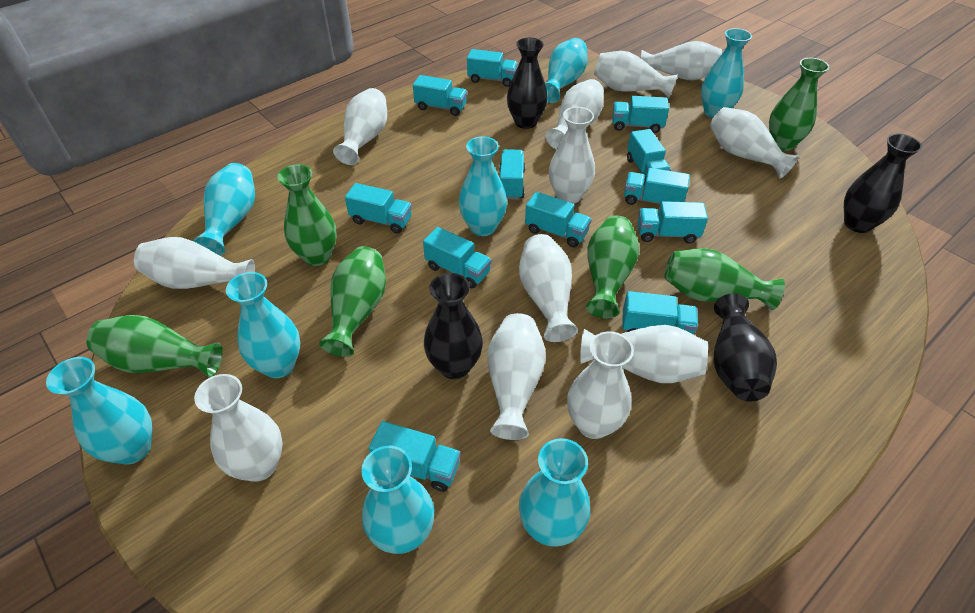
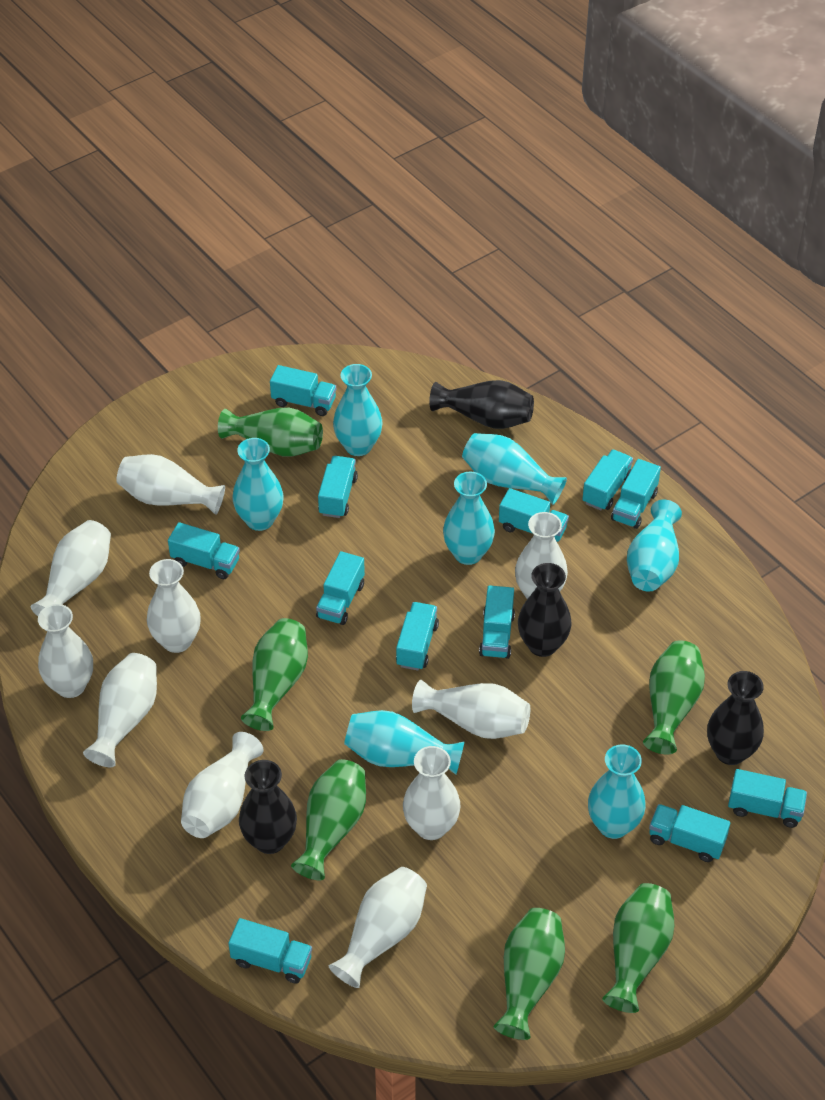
turquoise vase: 8 -> 7
white vase: 12 -> 10

